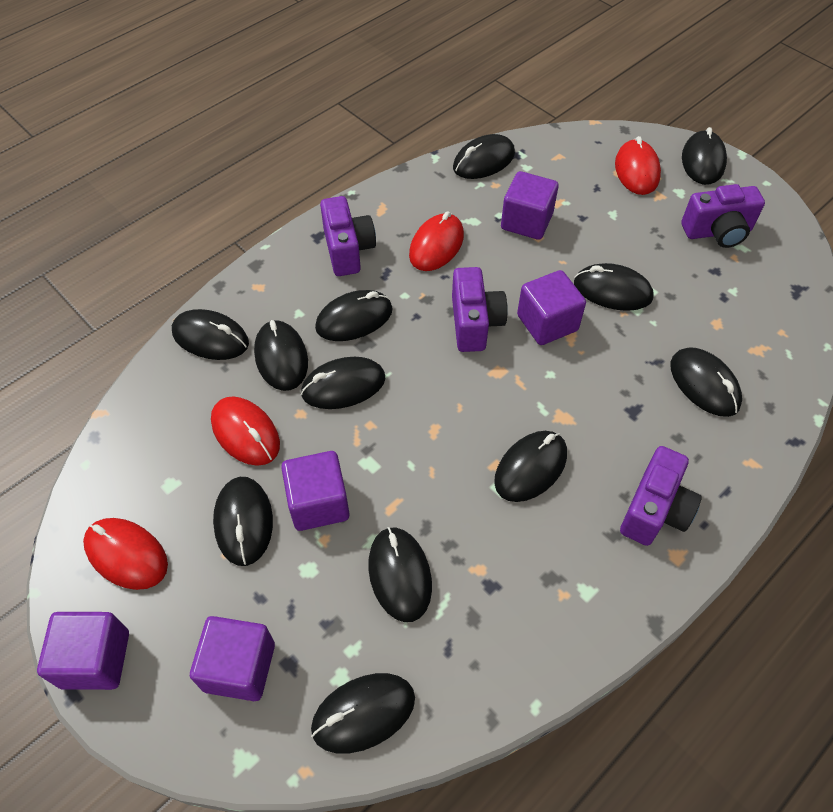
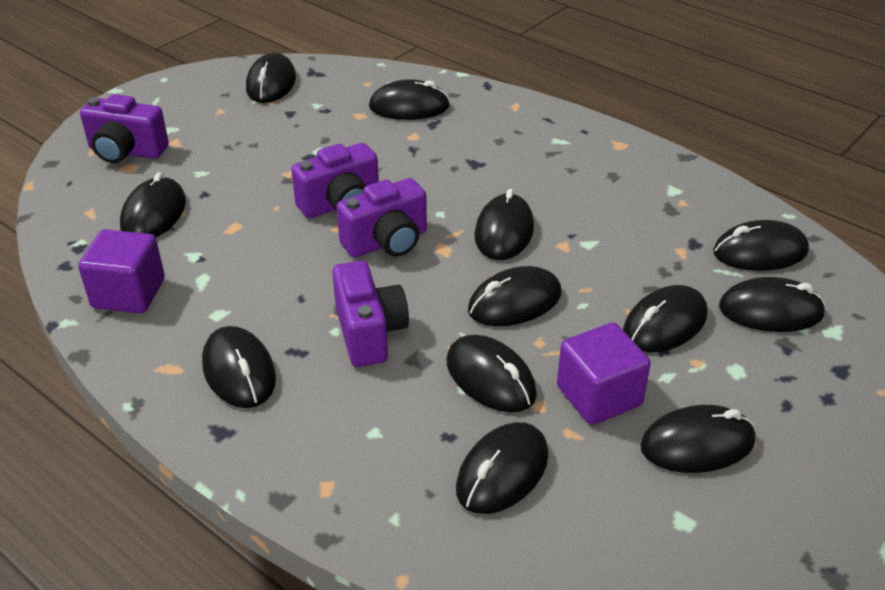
purple cube: 5 -> 2
red mouse: 4 -> 0

